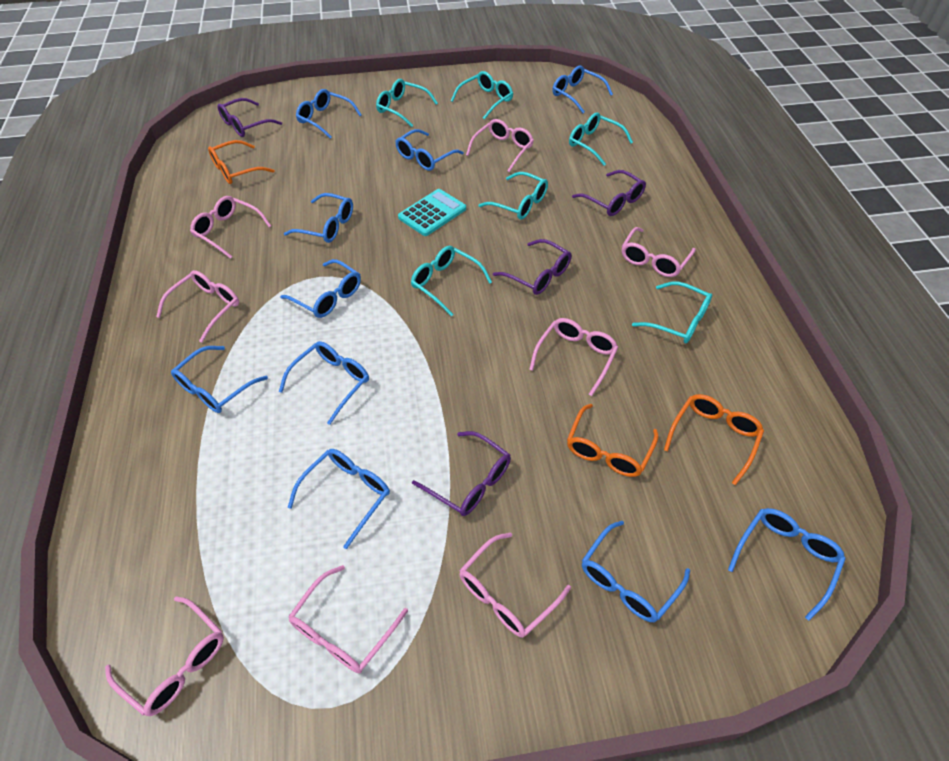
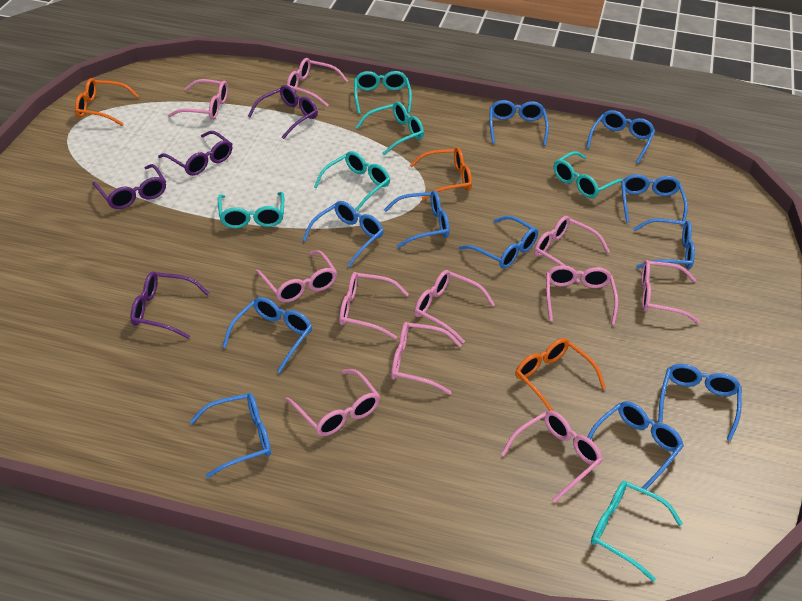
blue glasses: 10 -> 11
pink glasses: 8 -> 11
turquoise calculator: 1 -> 0

